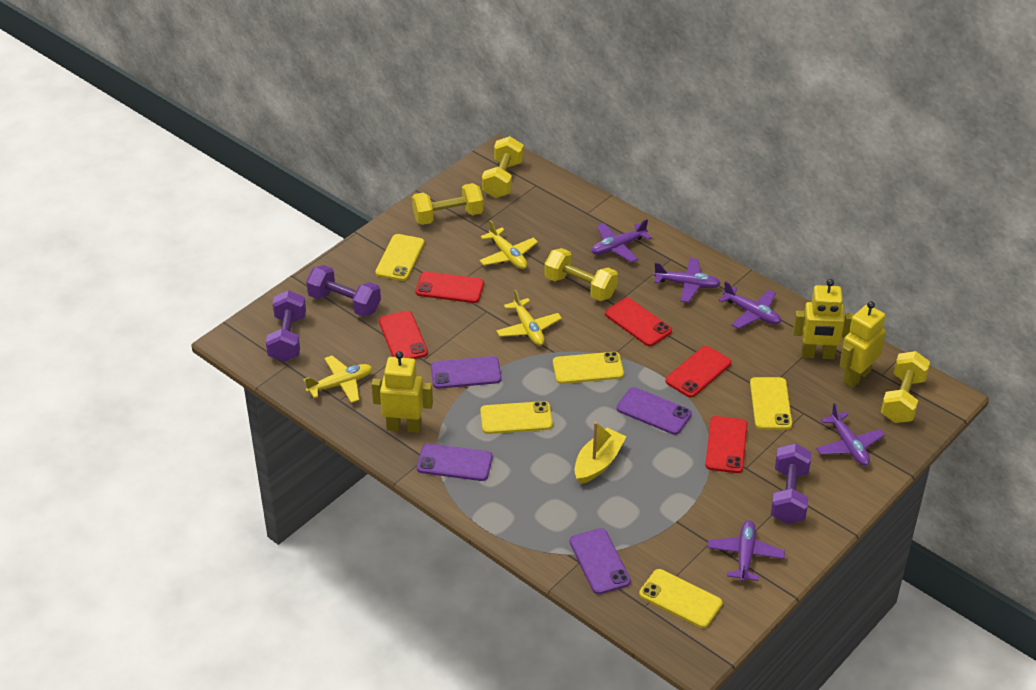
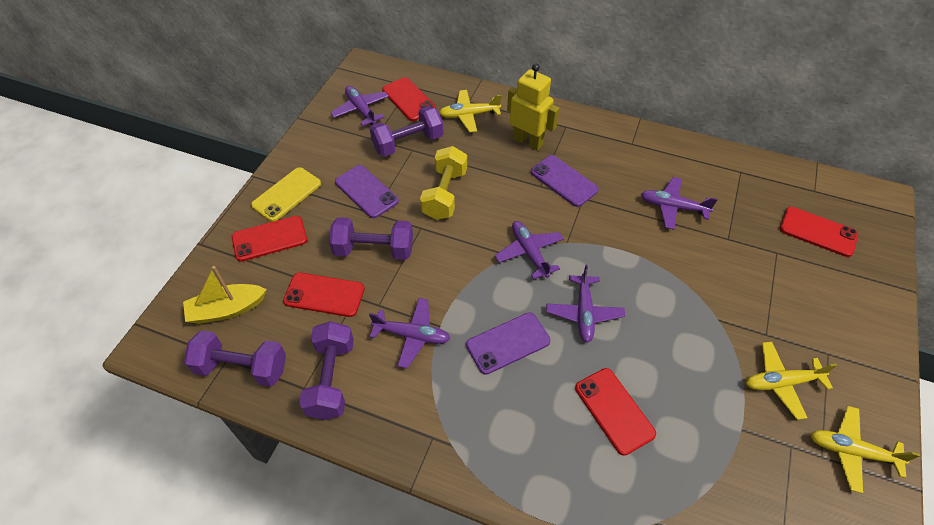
purple dumbbell: 3 -> 4
purple phone: 4 -> 3
yellow dumbbell: 4 -> 1
yellow phone: 5 -> 1
yellow robot: 3 -> 1

